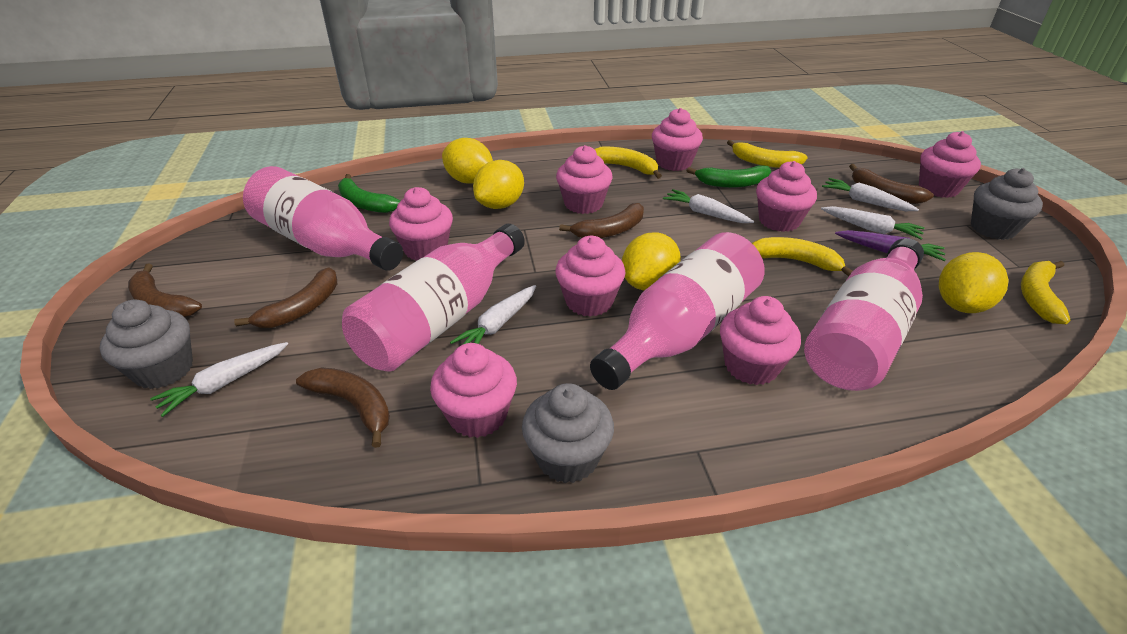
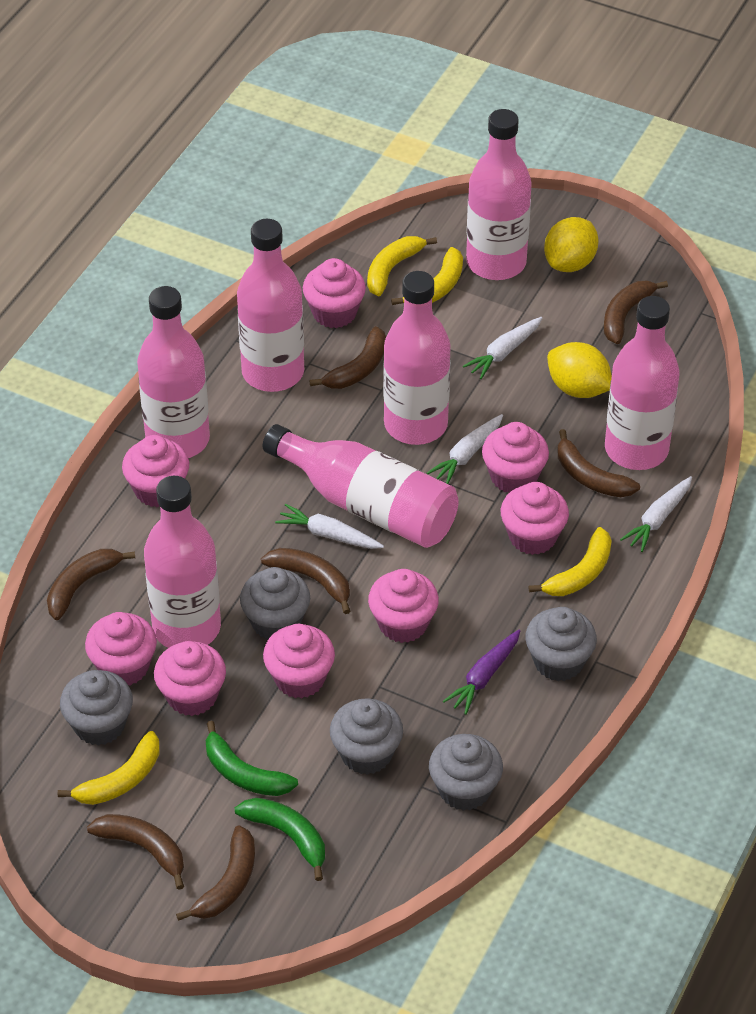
brown banana: 5 -> 7
grey cupcake: 3 -> 5
pink bottle: 4 -> 7
white carrot: 5 -> 4
yellow lemon: 4 -> 2

